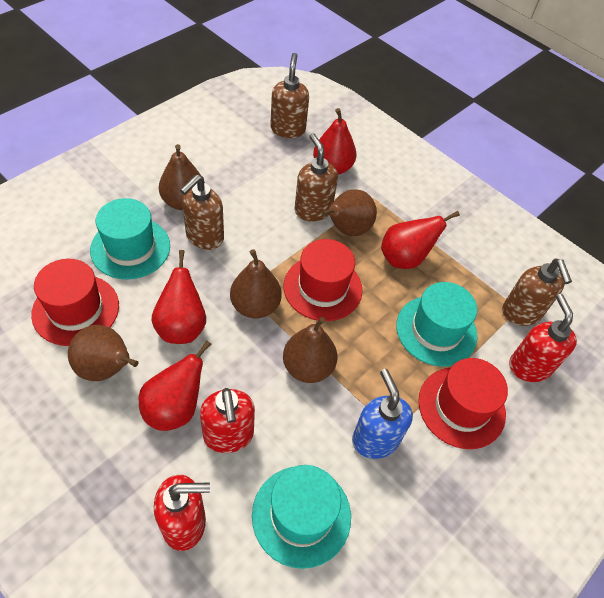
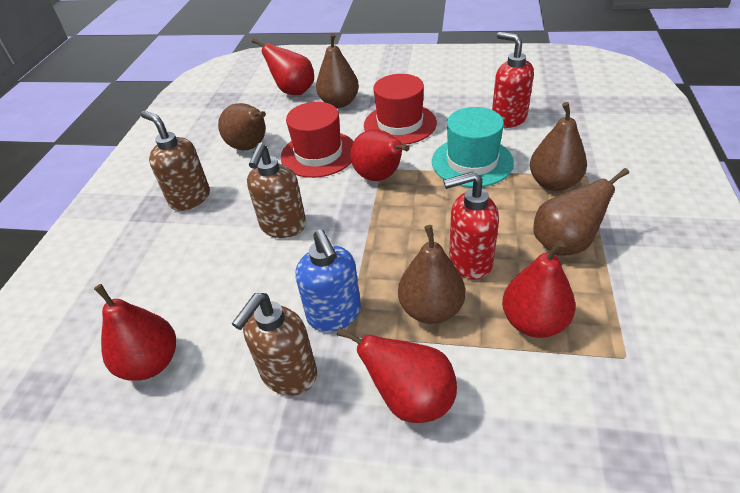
brown soap dispenser: 4 -> 3
red hat: 3 -> 2
red pear: 4 -> 5
red soap dispenser: 3 -> 2
turquoise hat: 3 -> 1

